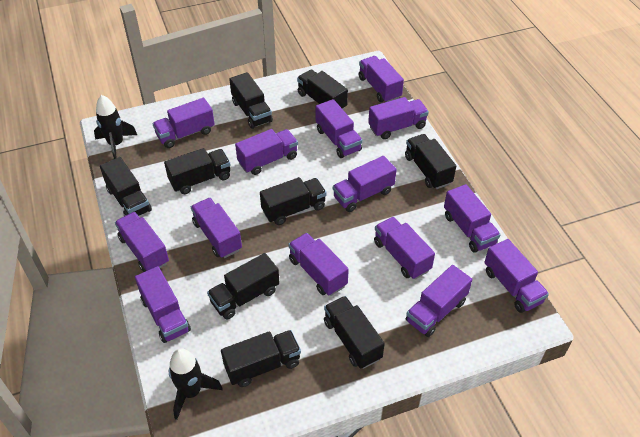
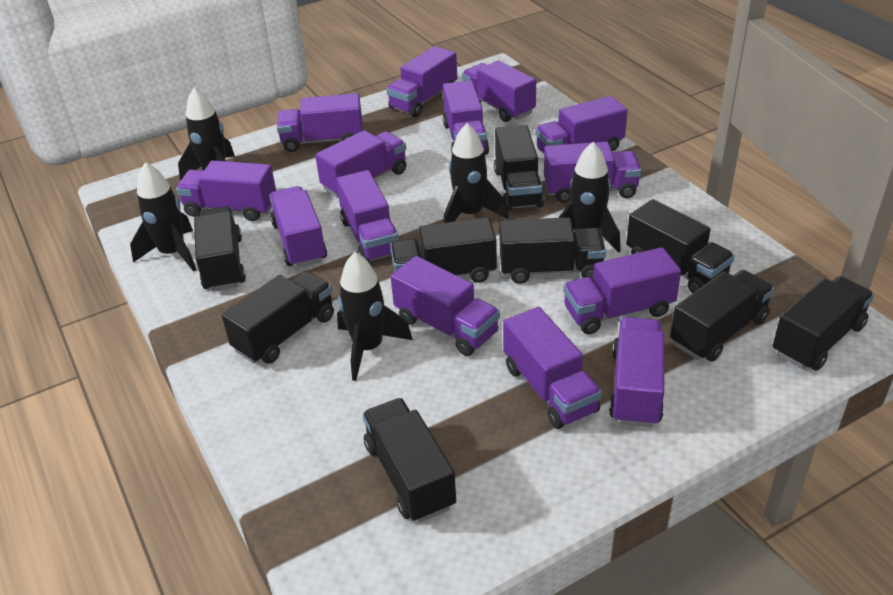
black rocket: 2 -> 5

